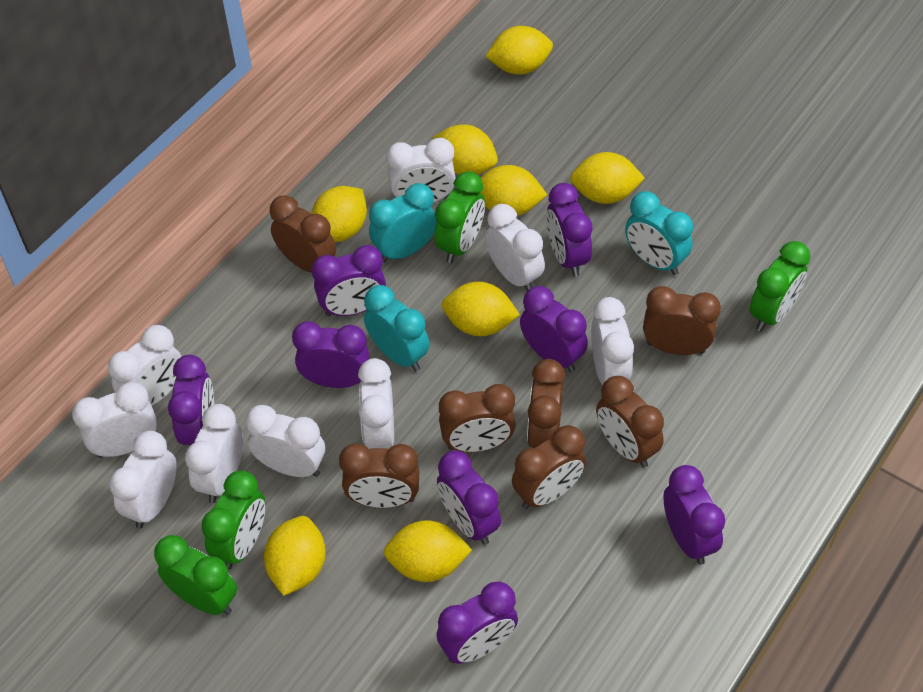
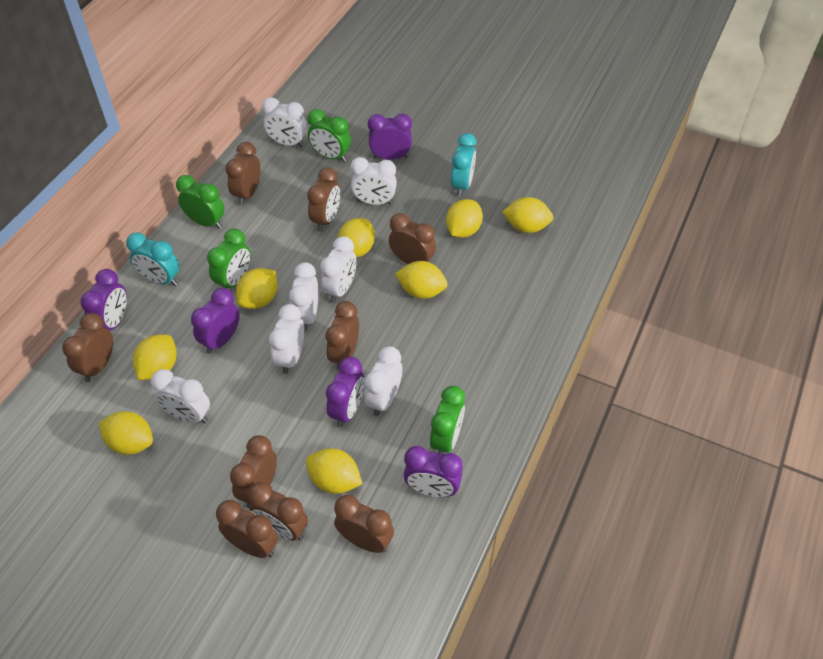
brown clock: 7 -> 9
purple clock: 8 -> 5
turquoise clock: 3 -> 2
white clock: 9 -> 7

